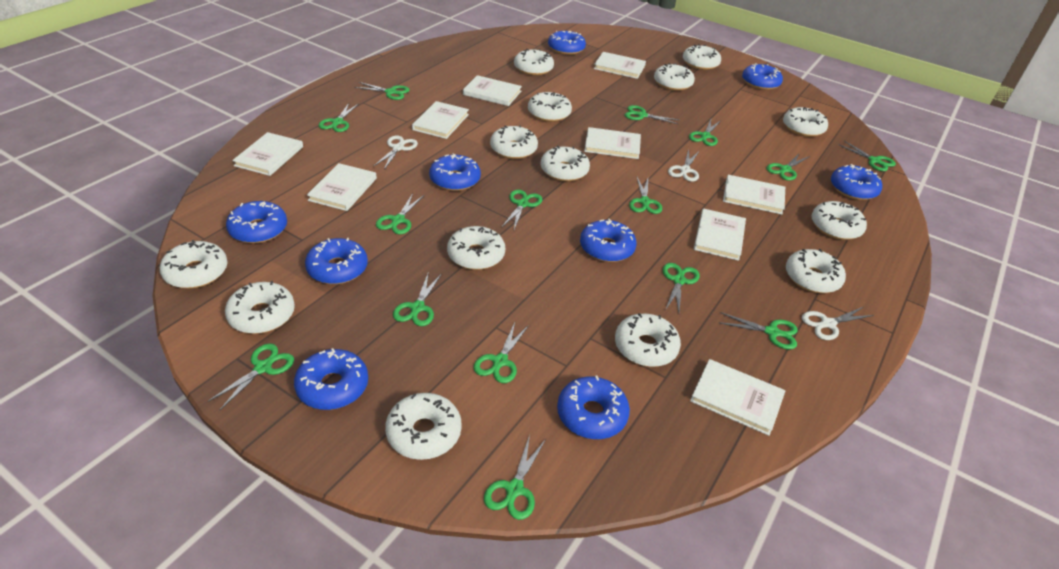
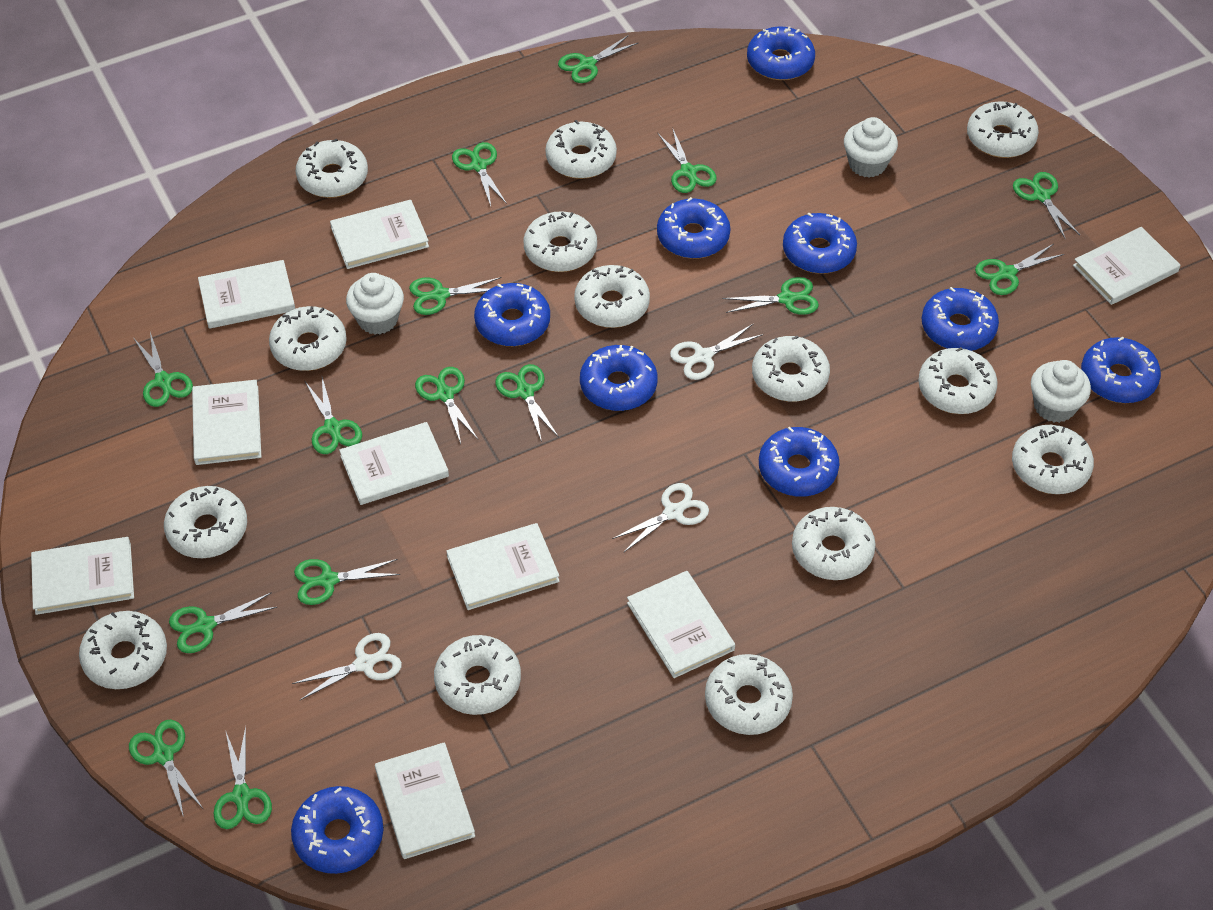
white cupcake: 0 -> 3

